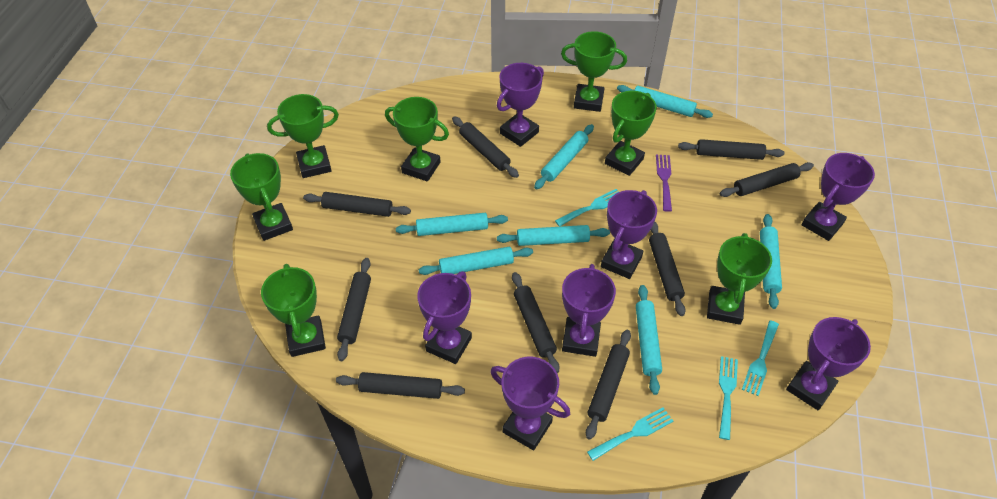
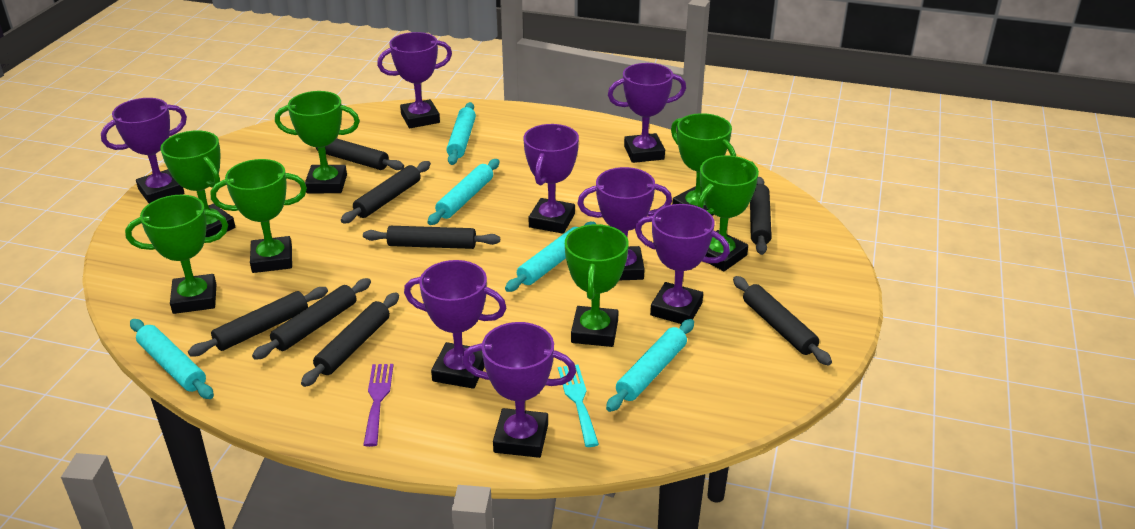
black rolling pin: 9 -> 8
purple trophy: 7 -> 8
turquoise fork: 4 -> 1
turquoise rolling pin: 7 -> 5

